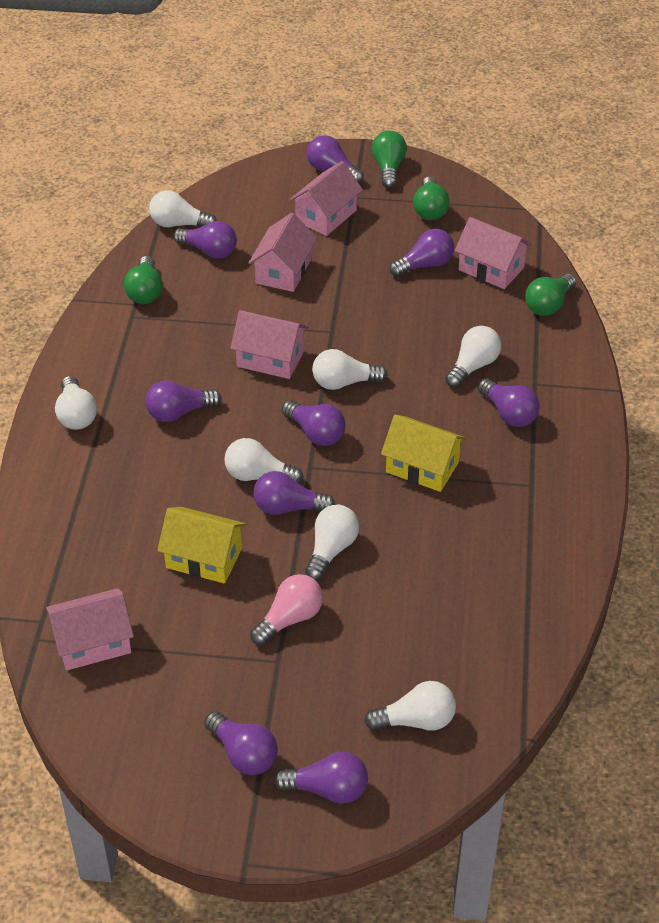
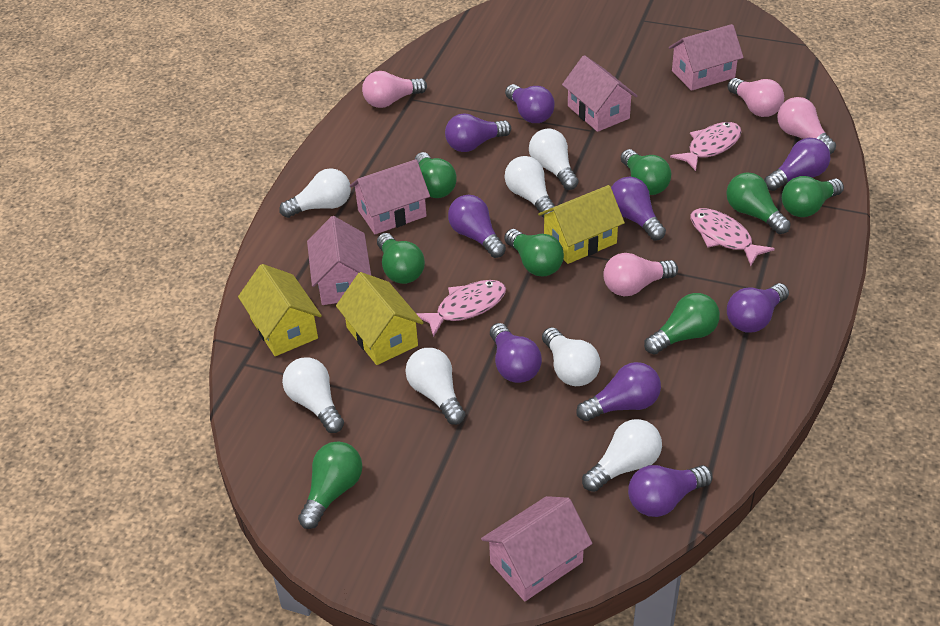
green light bulb: 4 -> 8
pink fish: 0 -> 3
pink light bulb: 1 -> 4
yellow house: 2 -> 3

